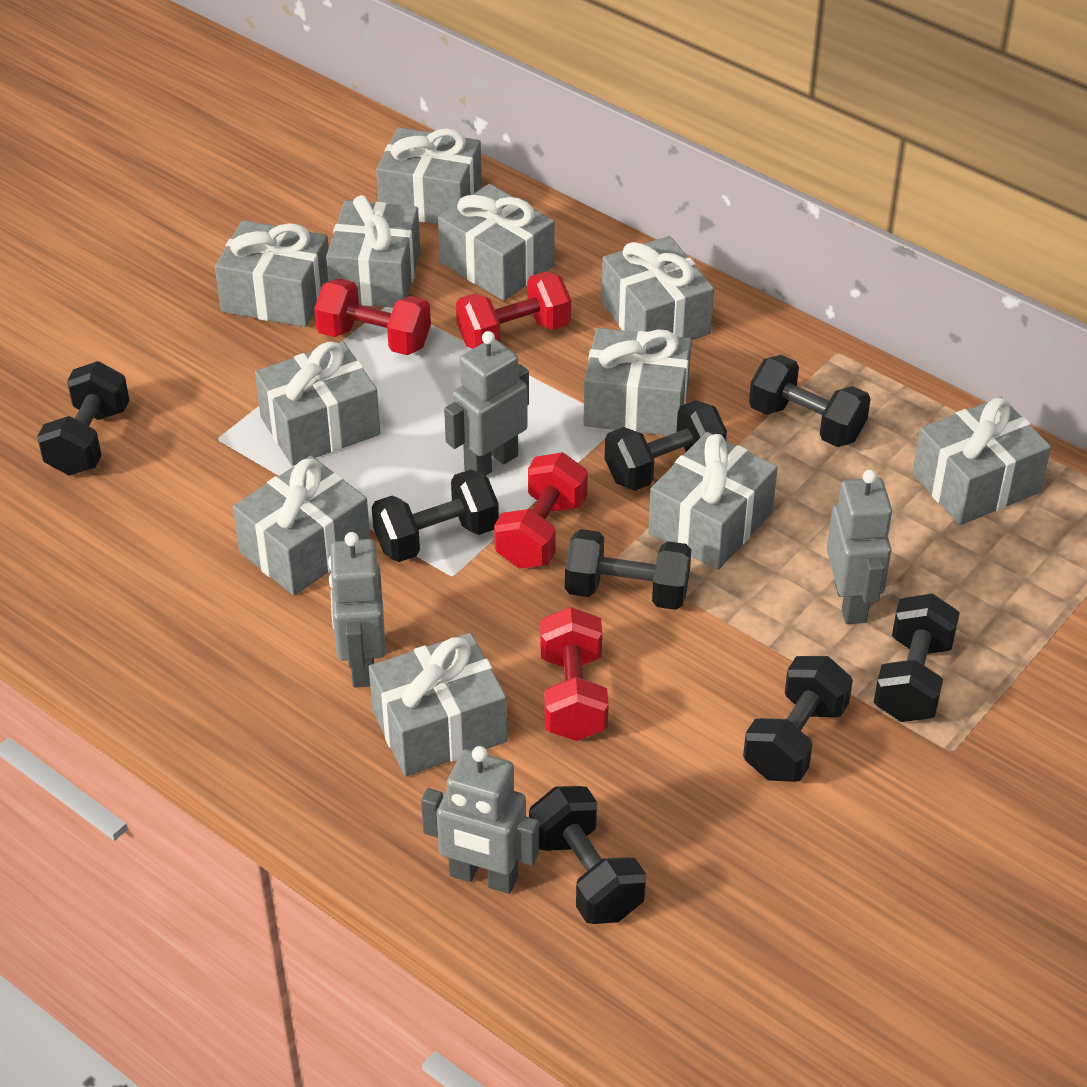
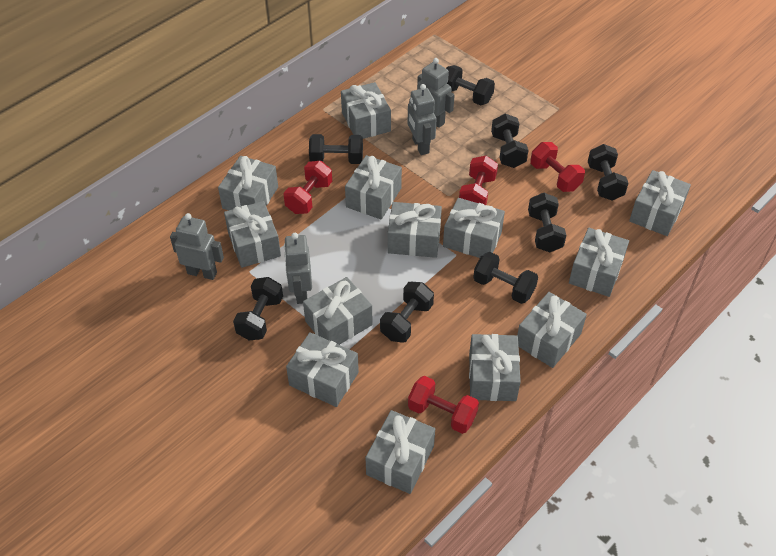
grey gift: 11 -> 13

